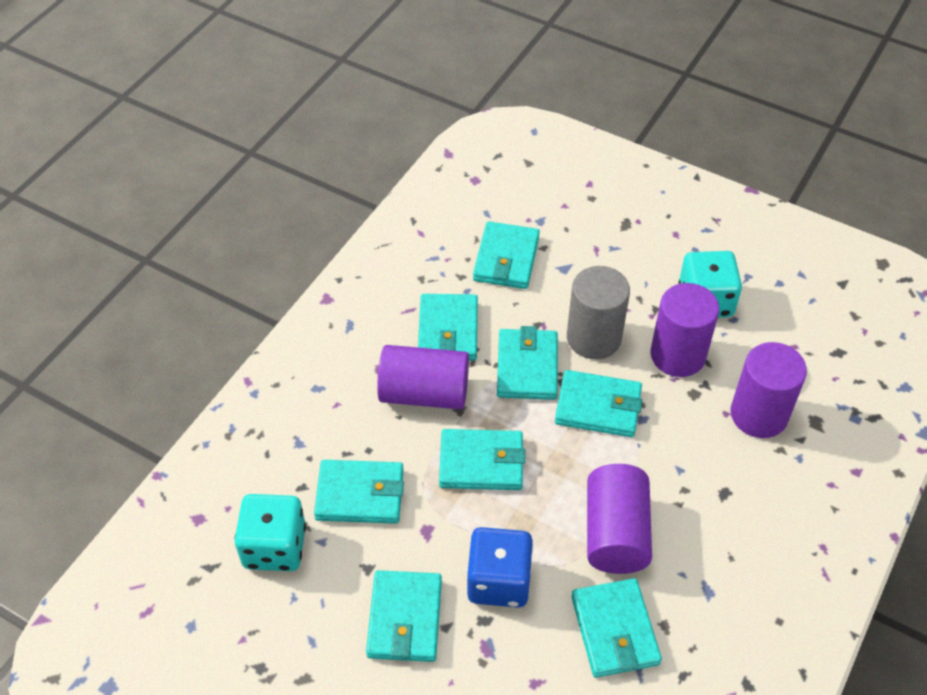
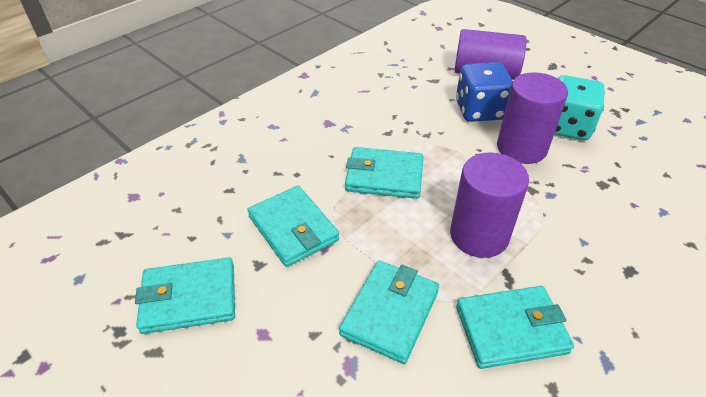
grey cylinder: 1 -> 0
purple cylinder: 4 -> 3
turquoise dice: 2 -> 1
turquoise wallet: 8 -> 5

